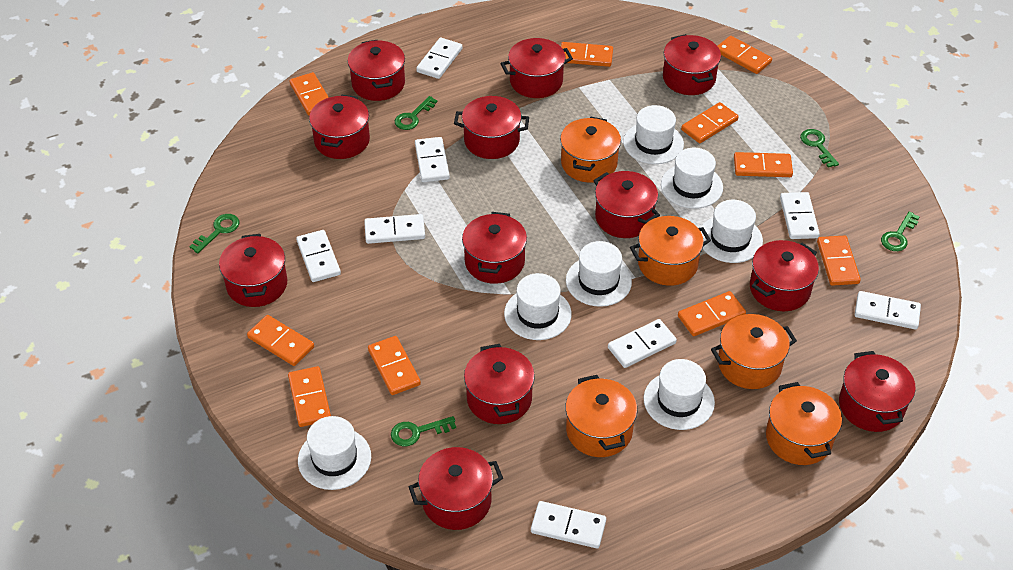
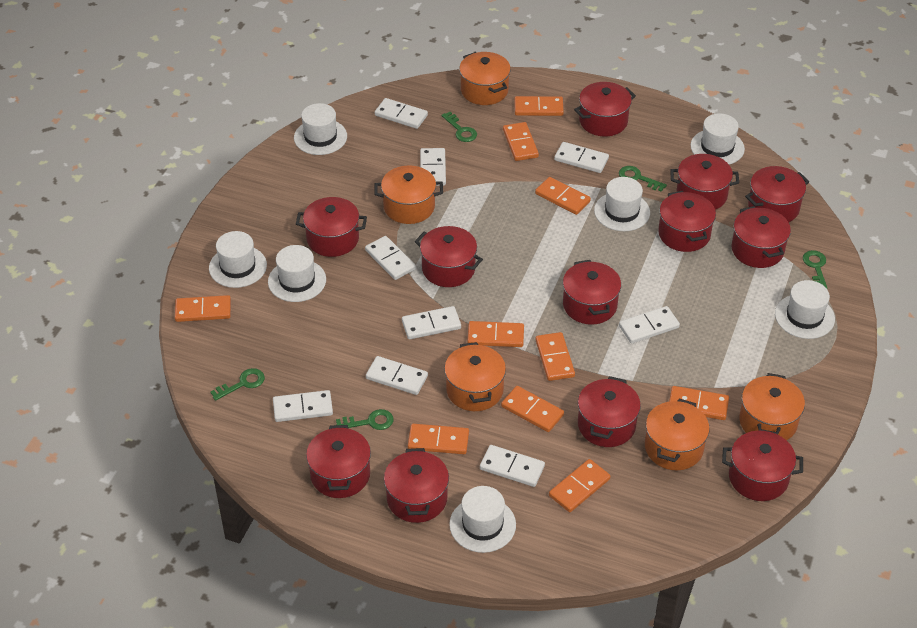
white domino: 8 -> 9

